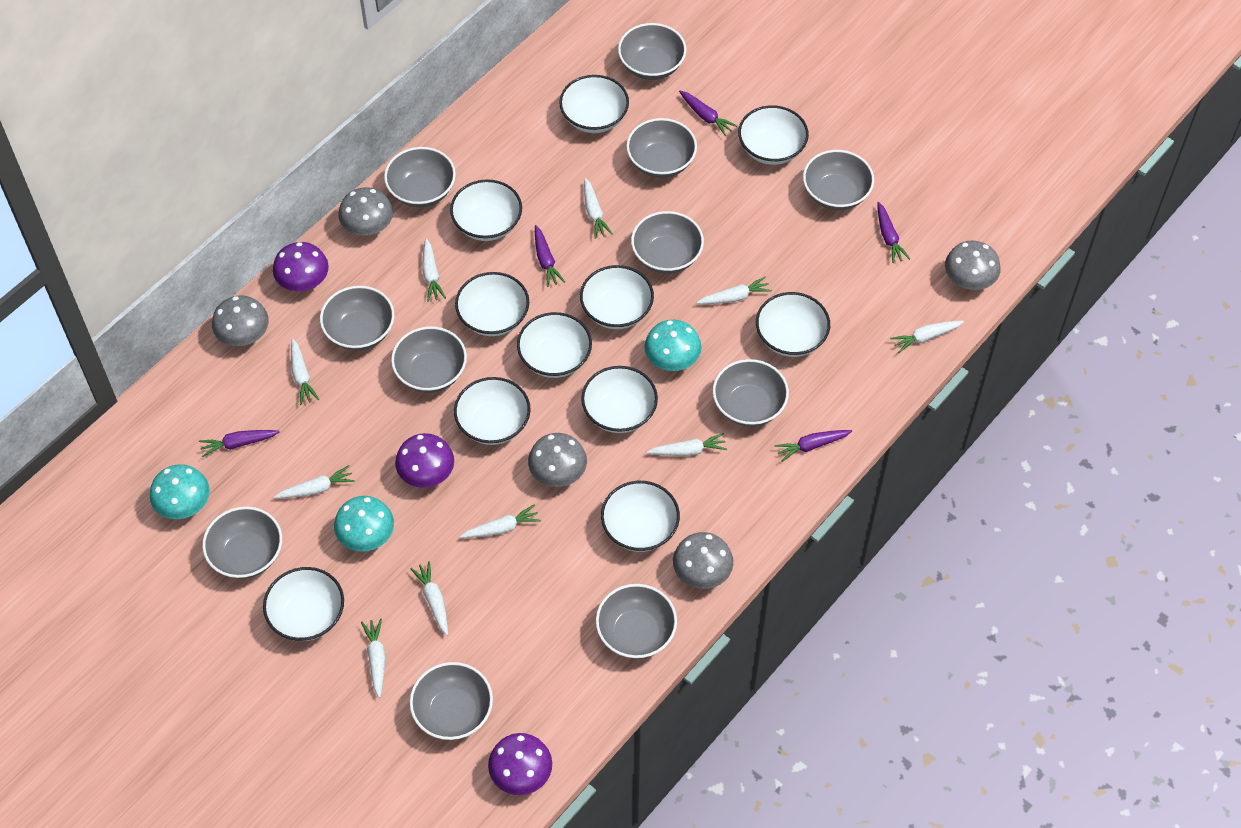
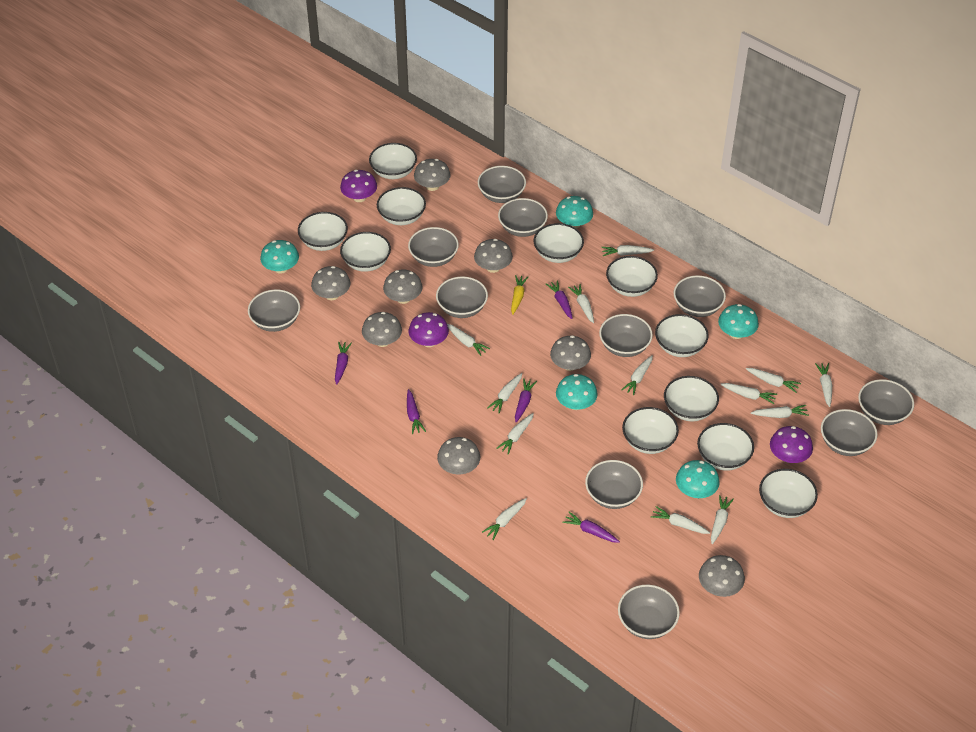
grey mushroom: 5 -> 8
turquoise mushroom: 3 -> 5
white carrot: 10 -> 13
yellow carrot: 0 -> 1

